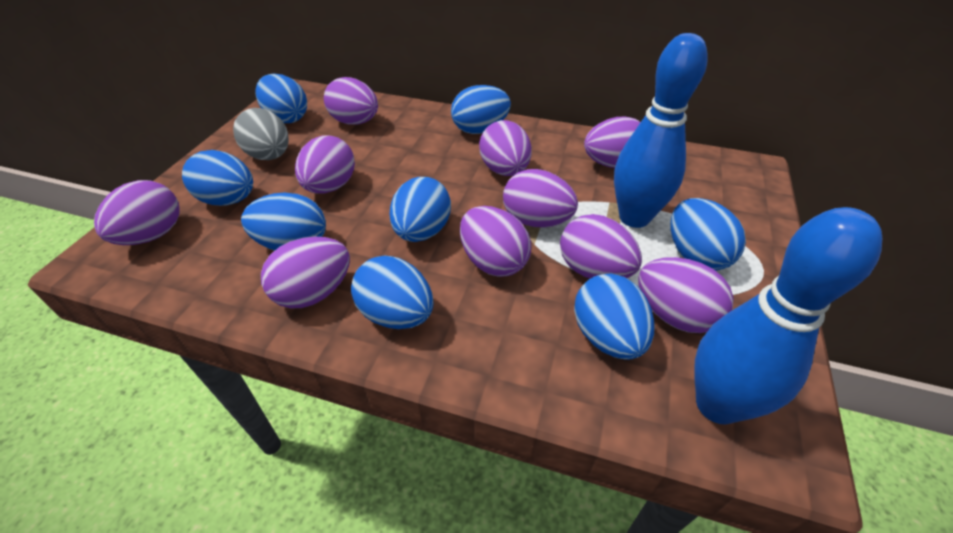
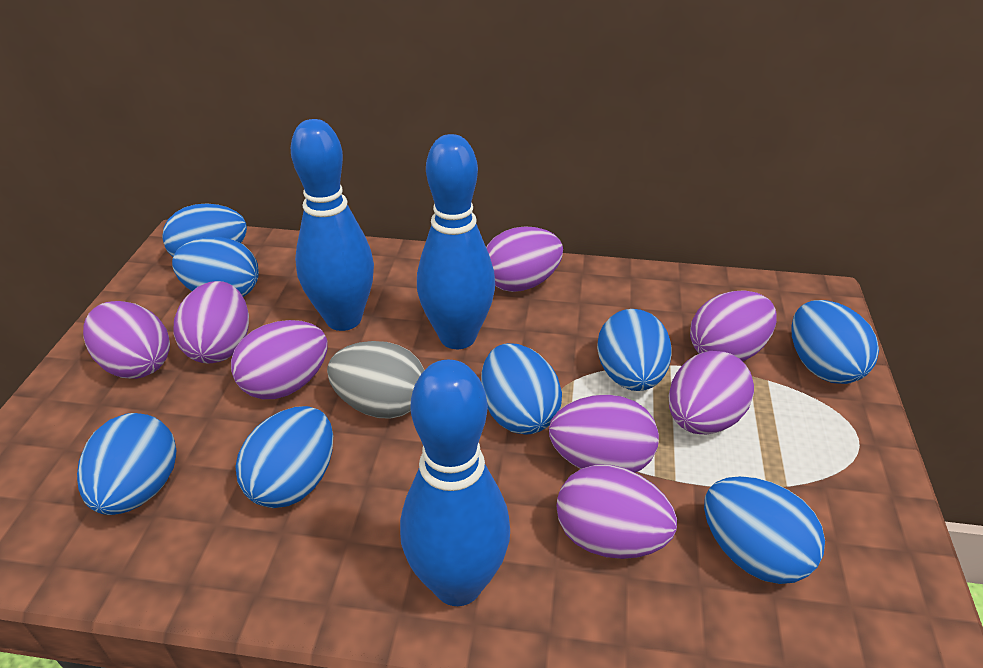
blue bowling pin: 2 -> 3
purple egg: 10 -> 8

